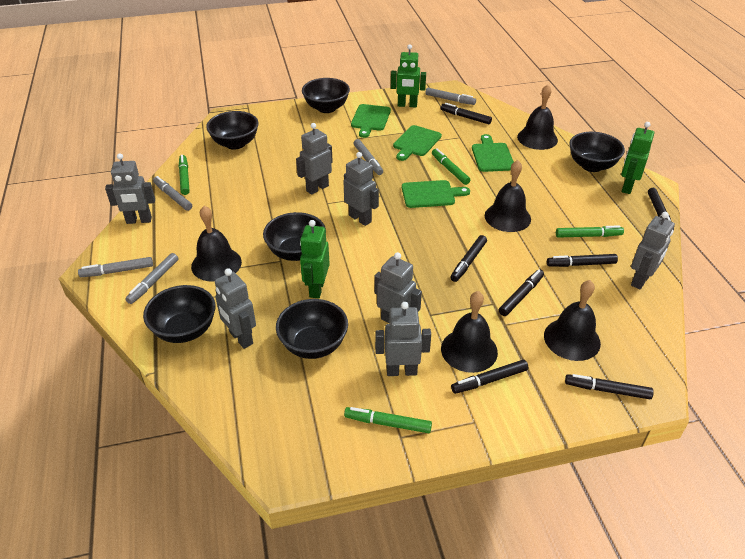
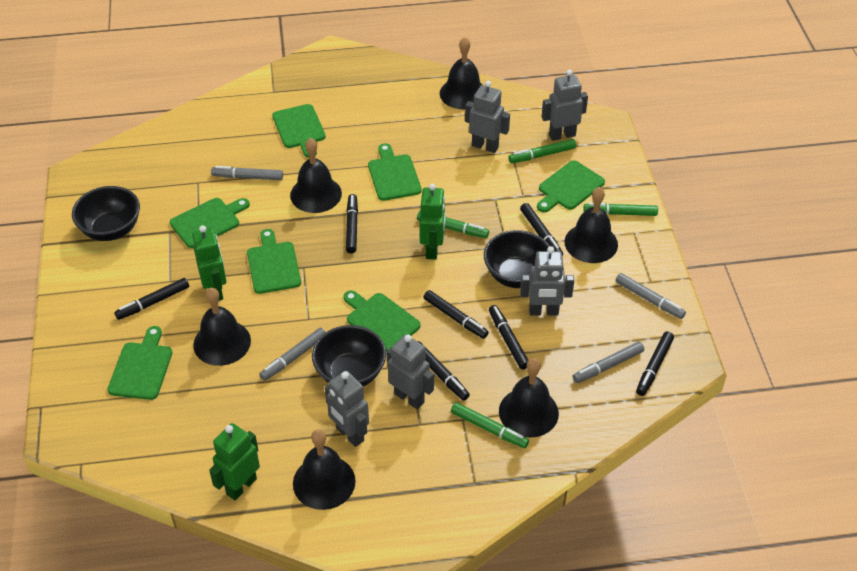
black bell: 5 -> 6
black bowl: 6 -> 3
green cutting board: 4 -> 7
grey marker: 5 -> 4
grey robot: 7 -> 5

